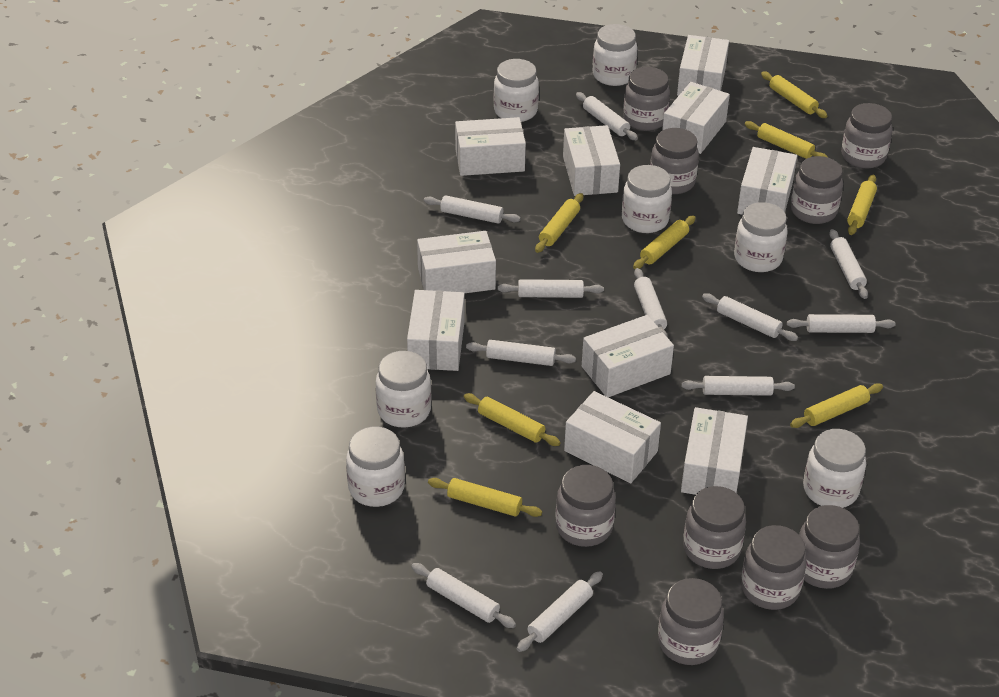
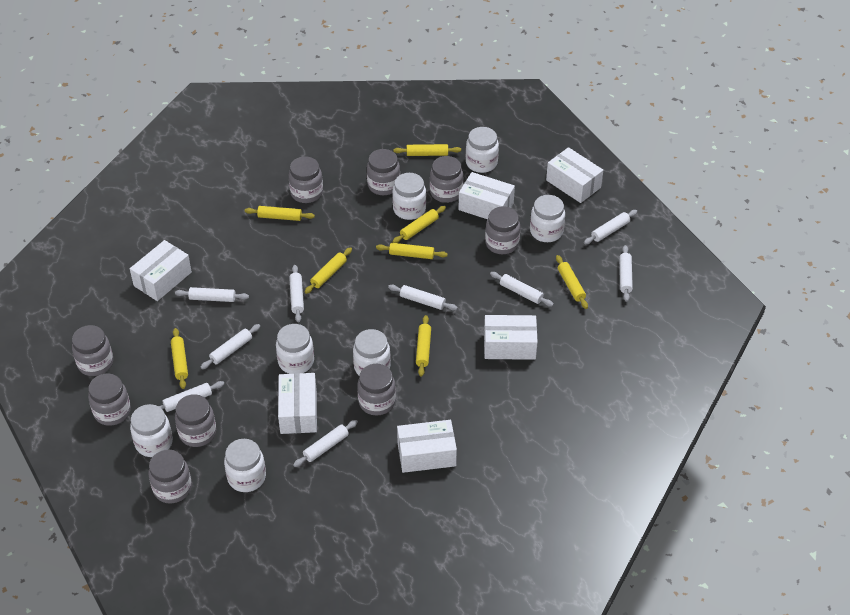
white box: 10 -> 6
white rolling pin: 11 -> 9

